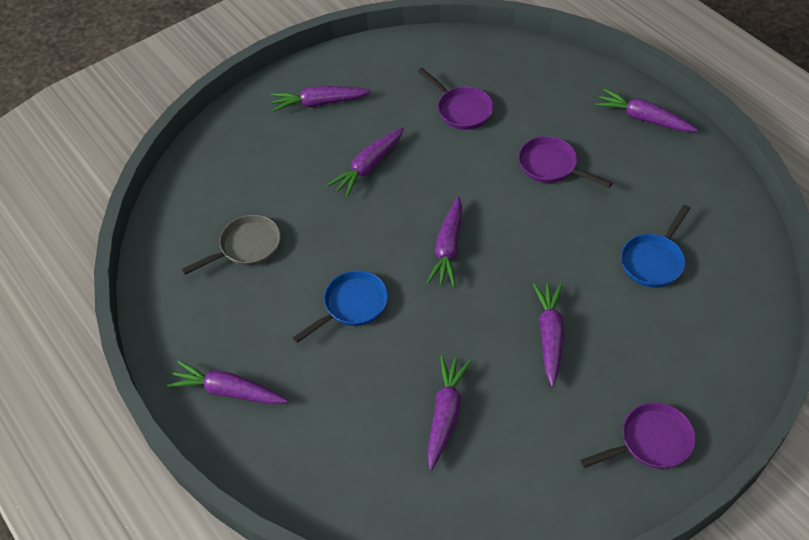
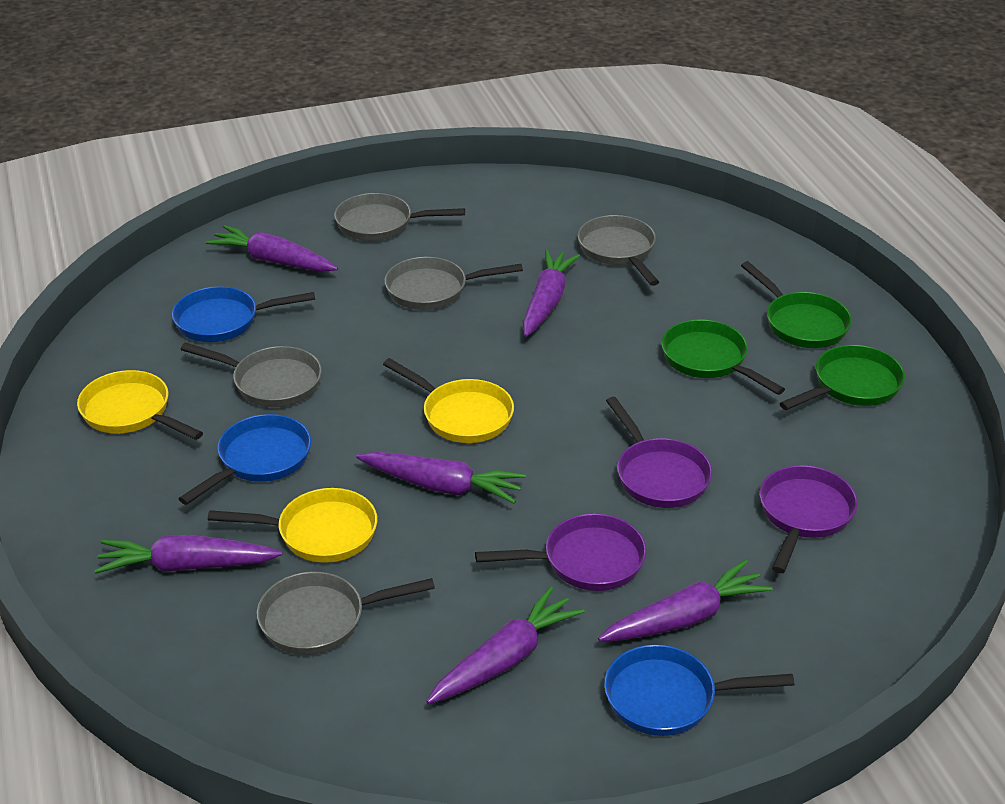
blue pan: 2 -> 3
green pan: 0 -> 3
grey pan: 1 -> 5
purple carrot: 7 -> 6
yellow pan: 0 -> 3

